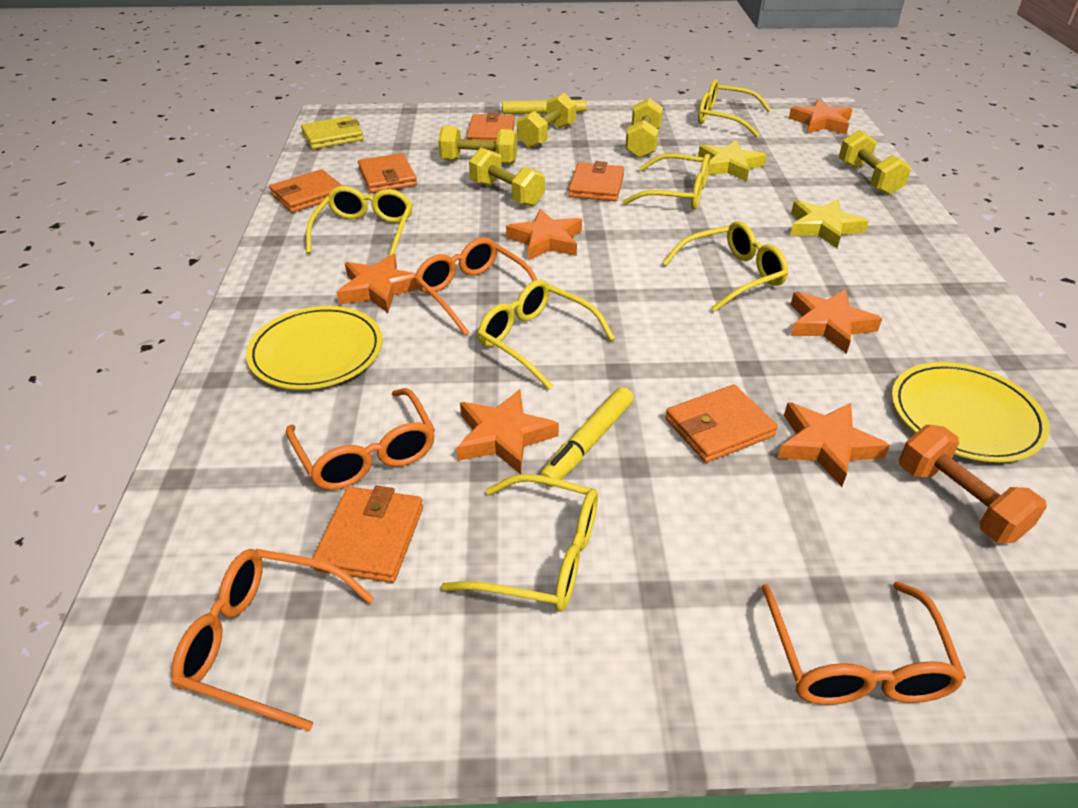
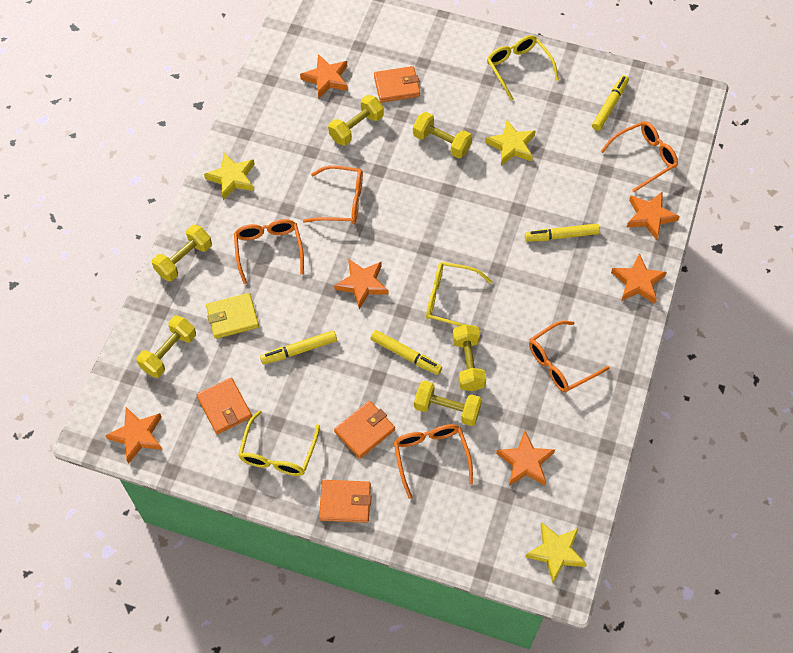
orange dumbbell: 1 -> 0
orange glasses: 4 -> 5
orange wallet: 6 -> 4
yellow dumbbell: 5 -> 6
yellow glasses: 6 -> 3
yellow marker: 2 -> 4
yellow plate: 2 -> 0
yellow star: 2 -> 3

